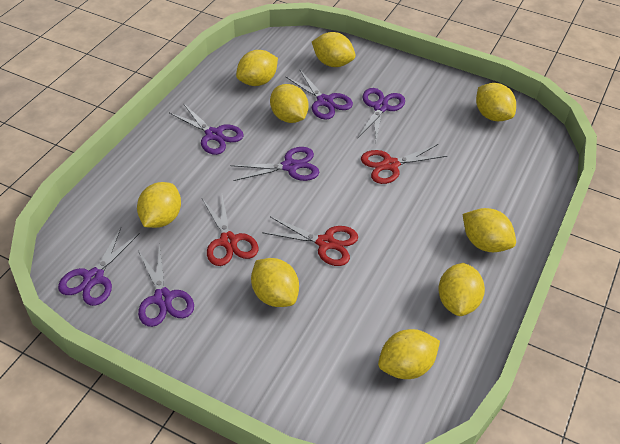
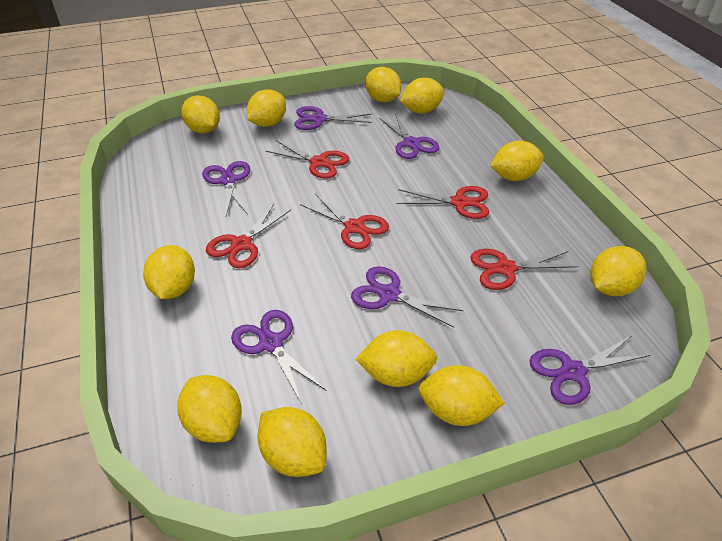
red scissors: 3 -> 5
yellow lemon: 9 -> 11

